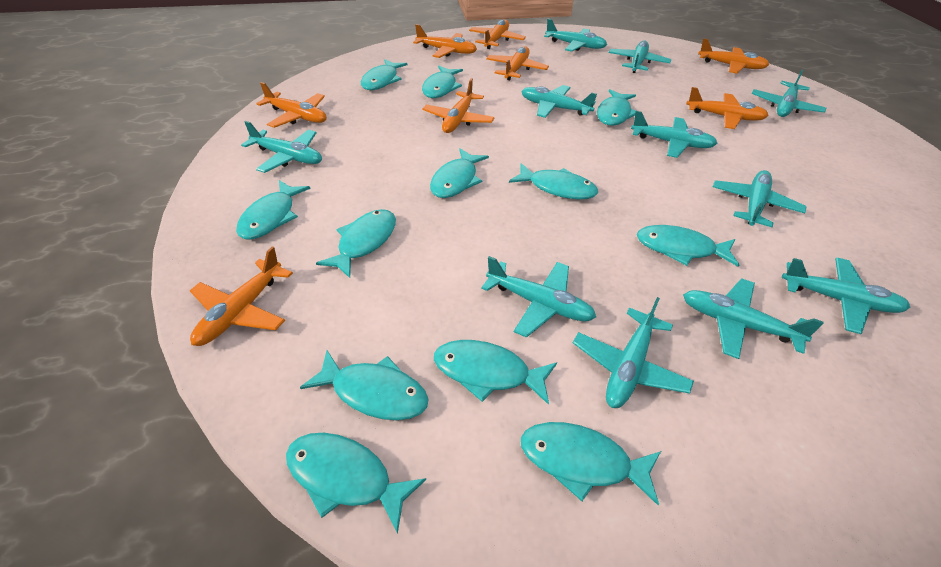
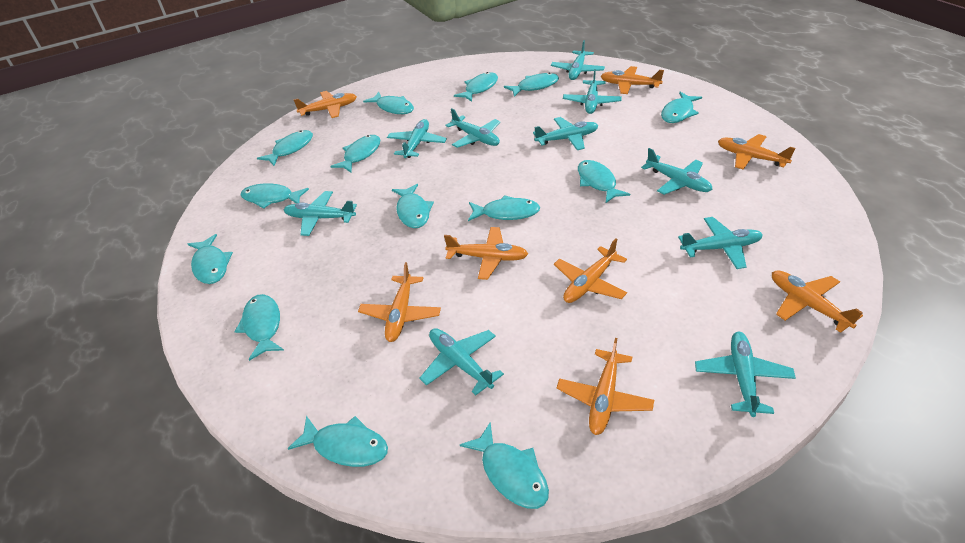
turquoise fish: 12 -> 14
turquoise plane: 11 -> 10

